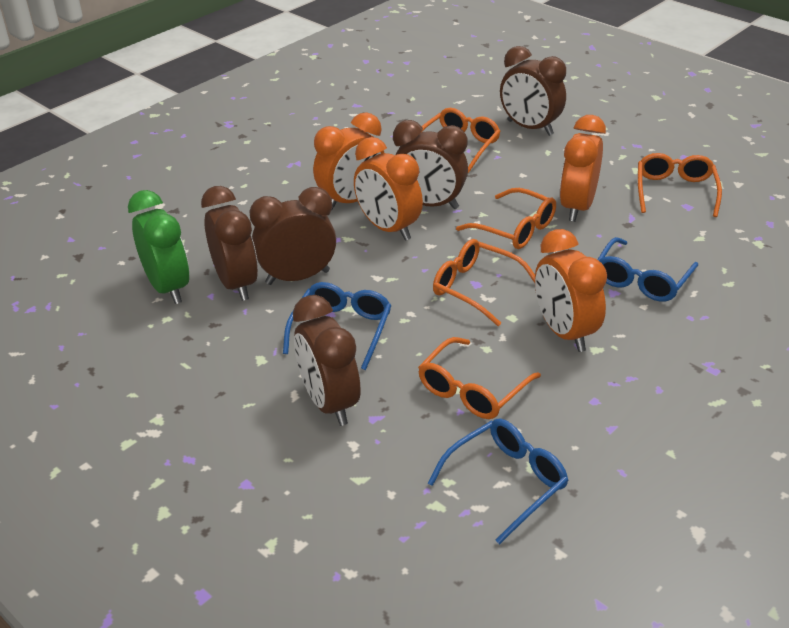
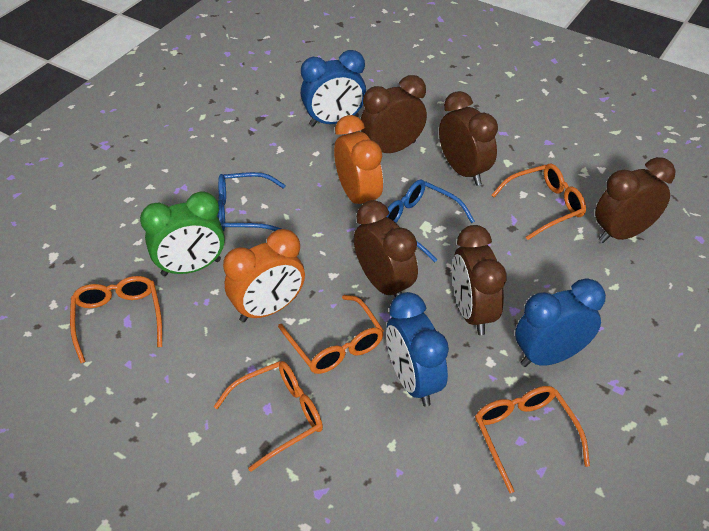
blue clock: 0 -> 3
blue glasses: 3 -> 2
orange clock: 4 -> 2

